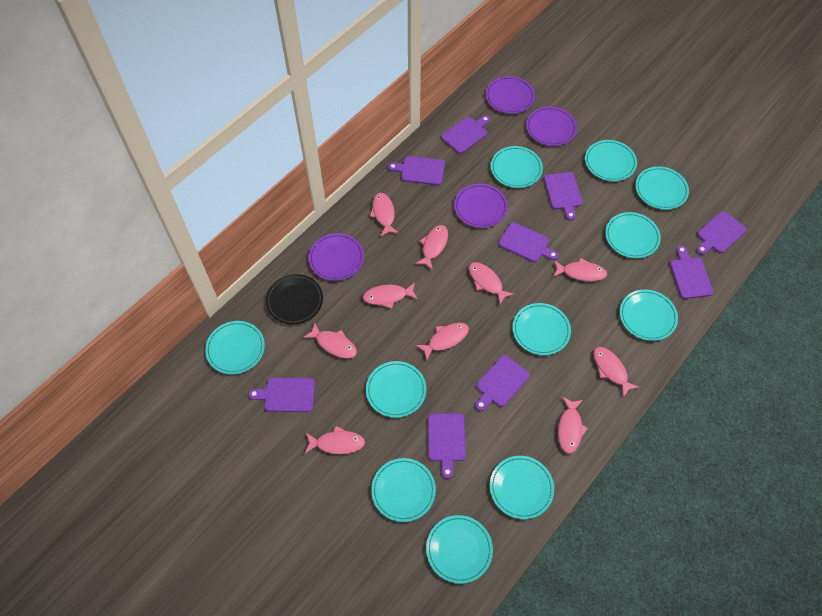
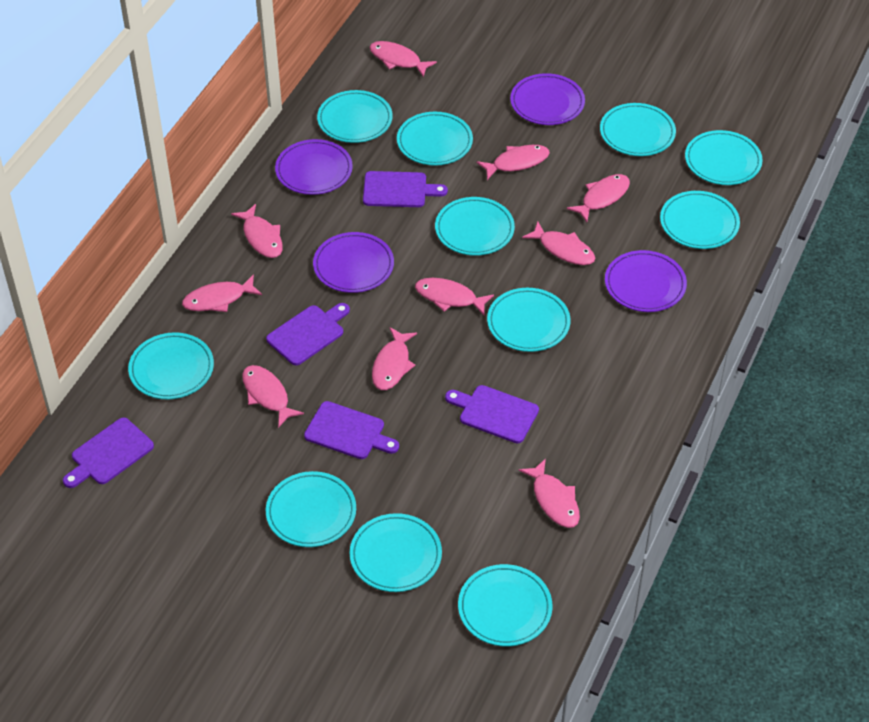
black plate: 1 -> 0
purple cutting board: 9 -> 5

